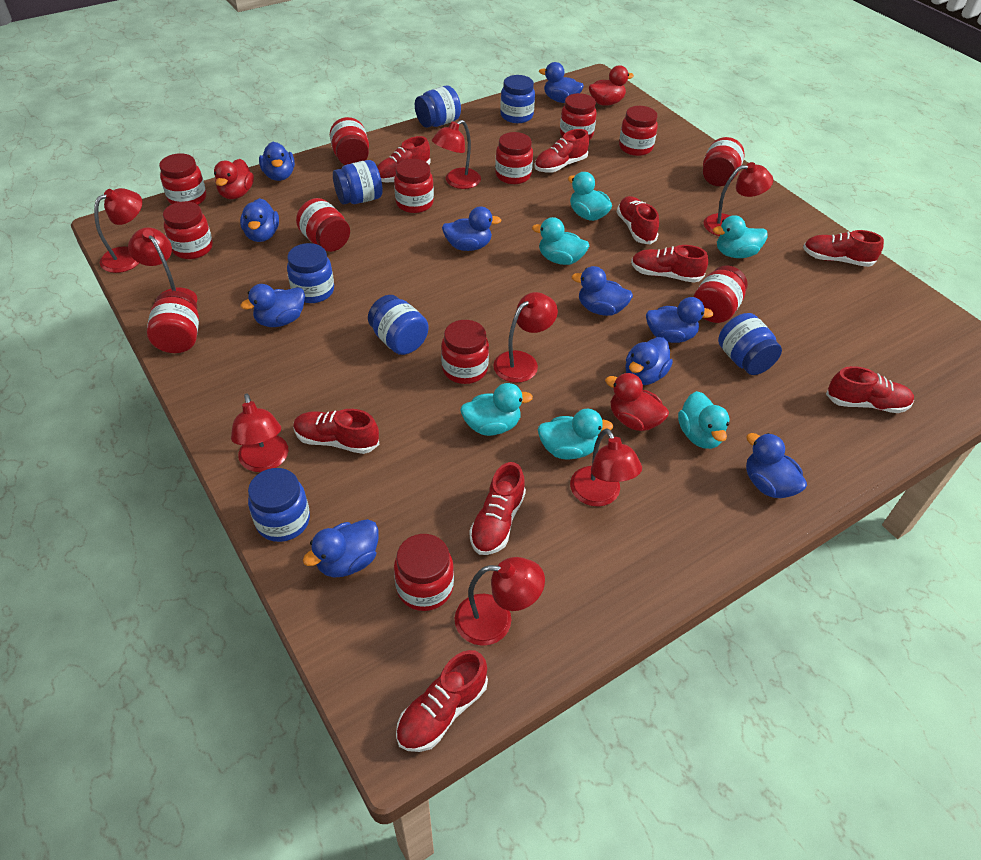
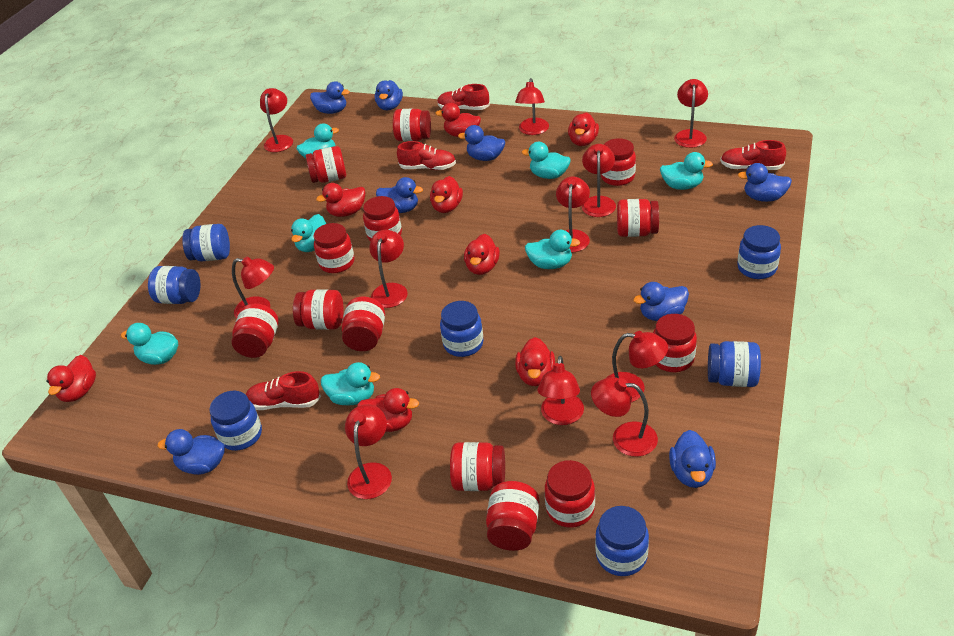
blue duck: 10 -> 8
red duck: 3 -> 8
red lamp: 8 -> 11
red shoe: 9 -> 4
turquoise duck: 6 -> 7

